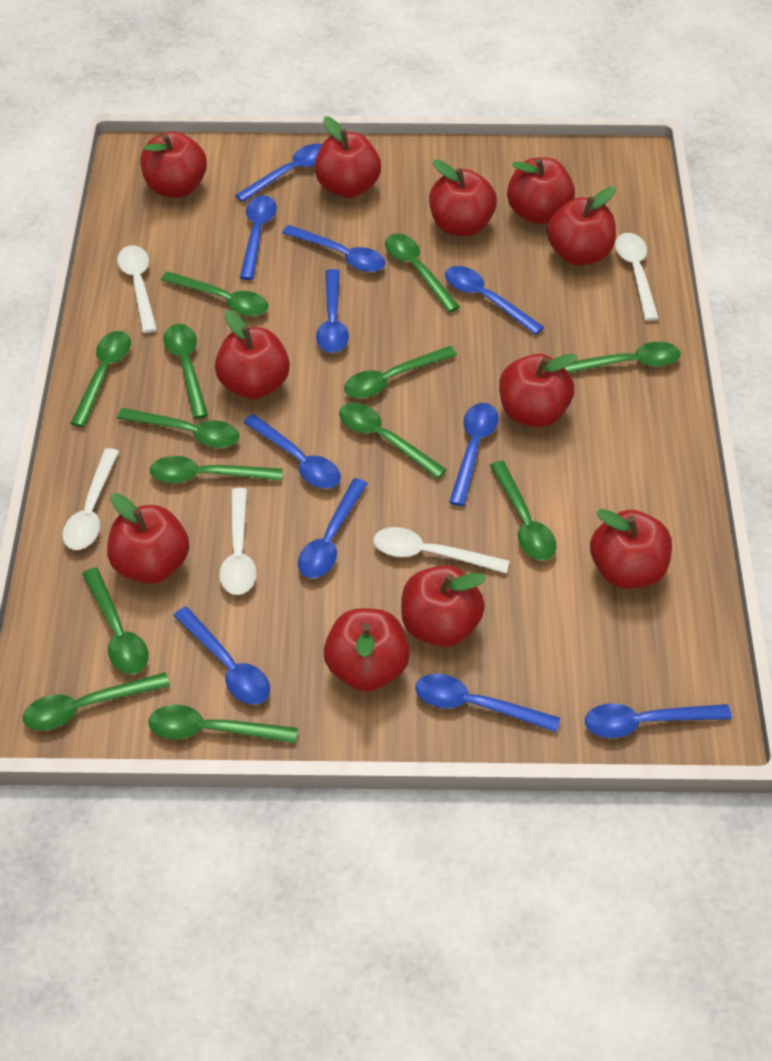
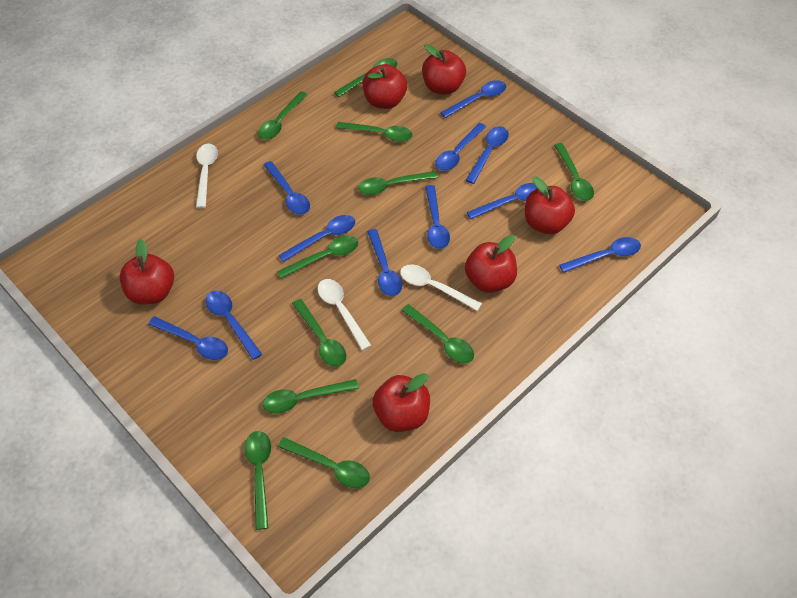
green spoon: 13 -> 11
red apple: 11 -> 6
white spoon: 5 -> 3

